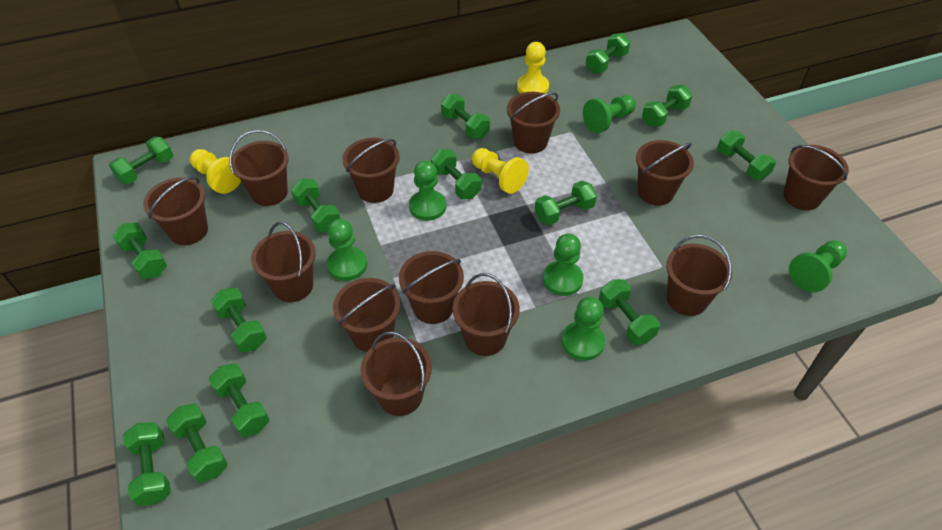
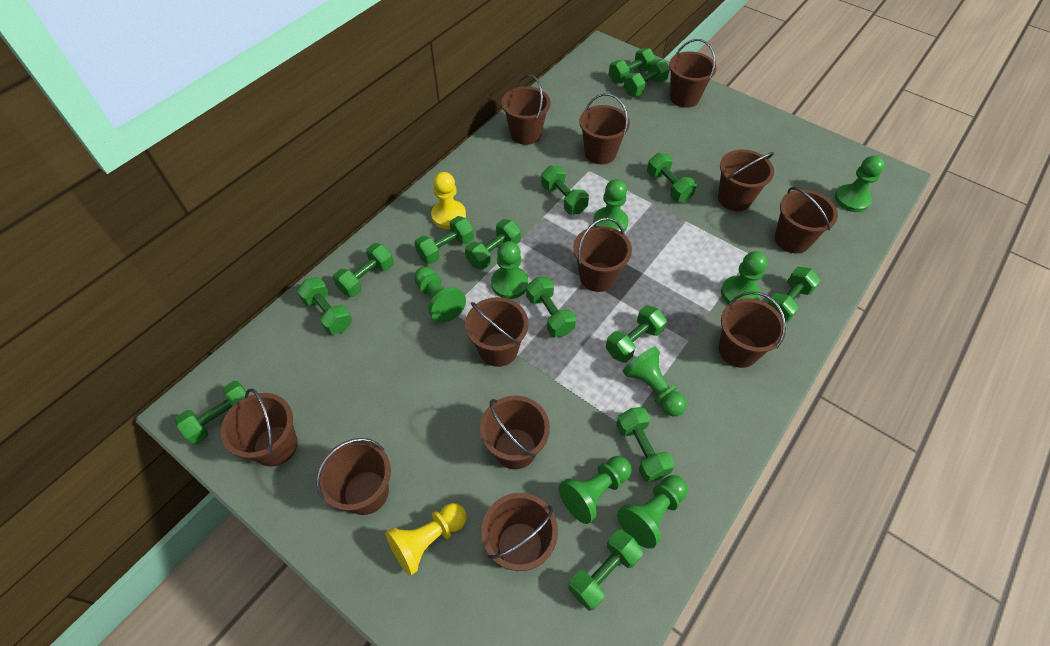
green pawn: 6 -> 8
yellow pawn: 3 -> 2

